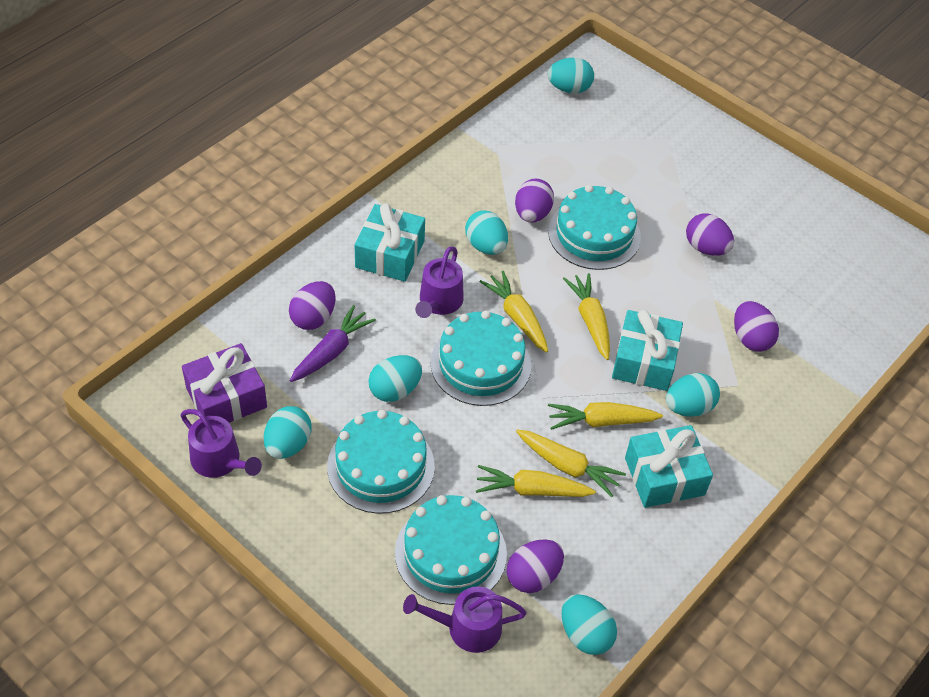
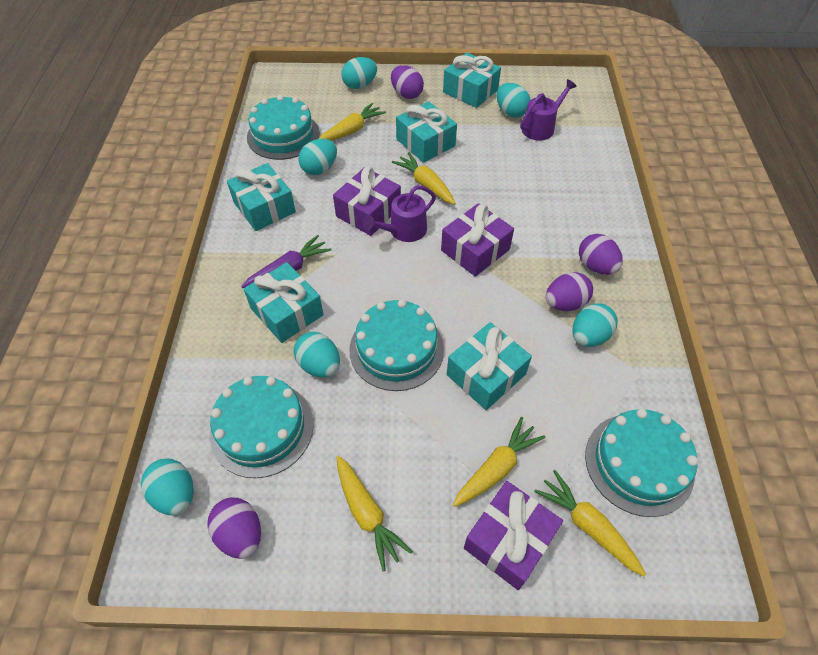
purple egg: 5 -> 4
purple gift: 1 -> 3
purple watering can: 3 -> 2
turquoise gift: 3 -> 5

